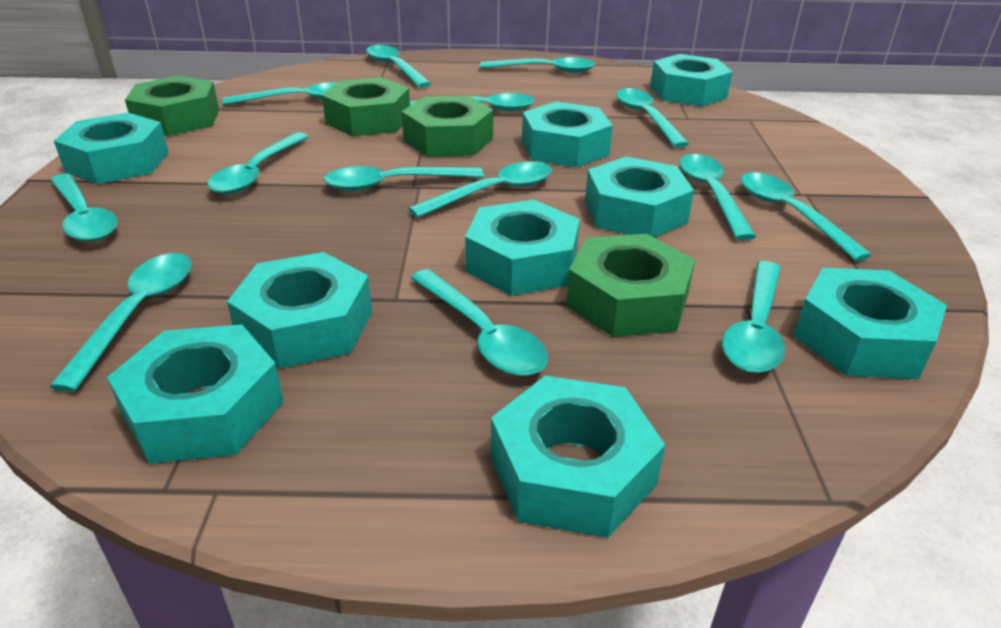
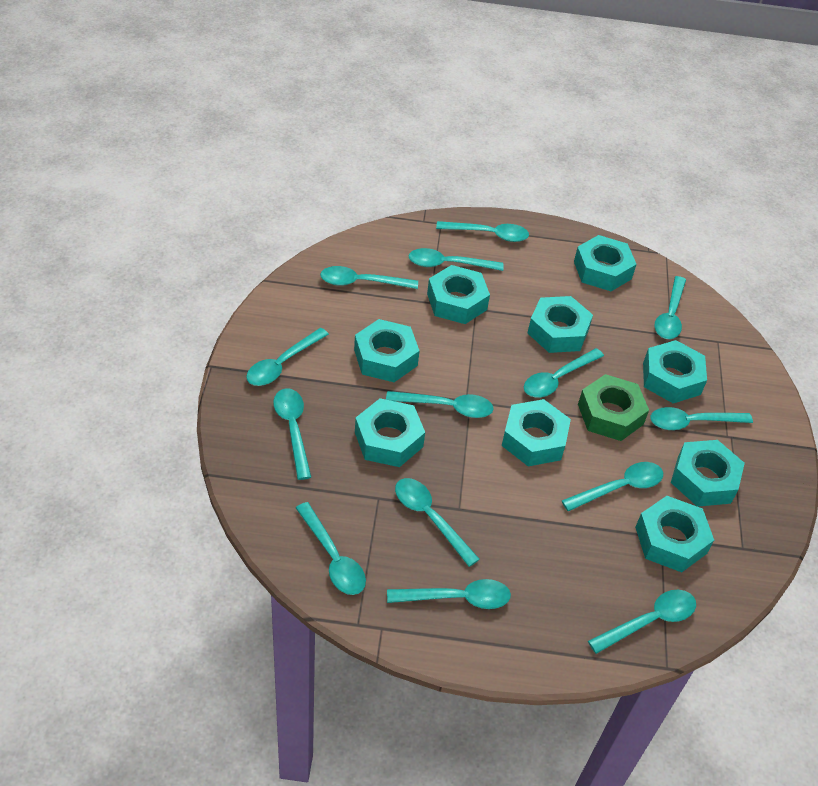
green nut: 4 -> 1

